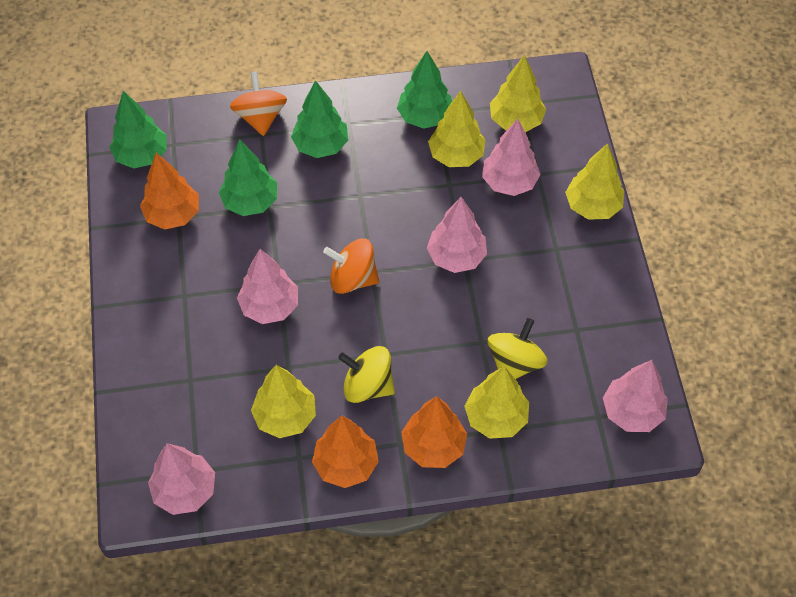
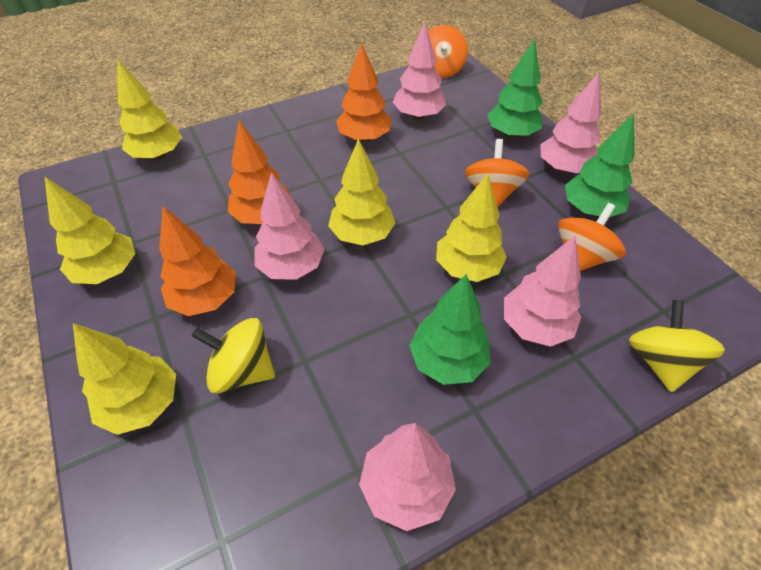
green tree: 4 -> 3
orange spinning top: 2 -> 3

